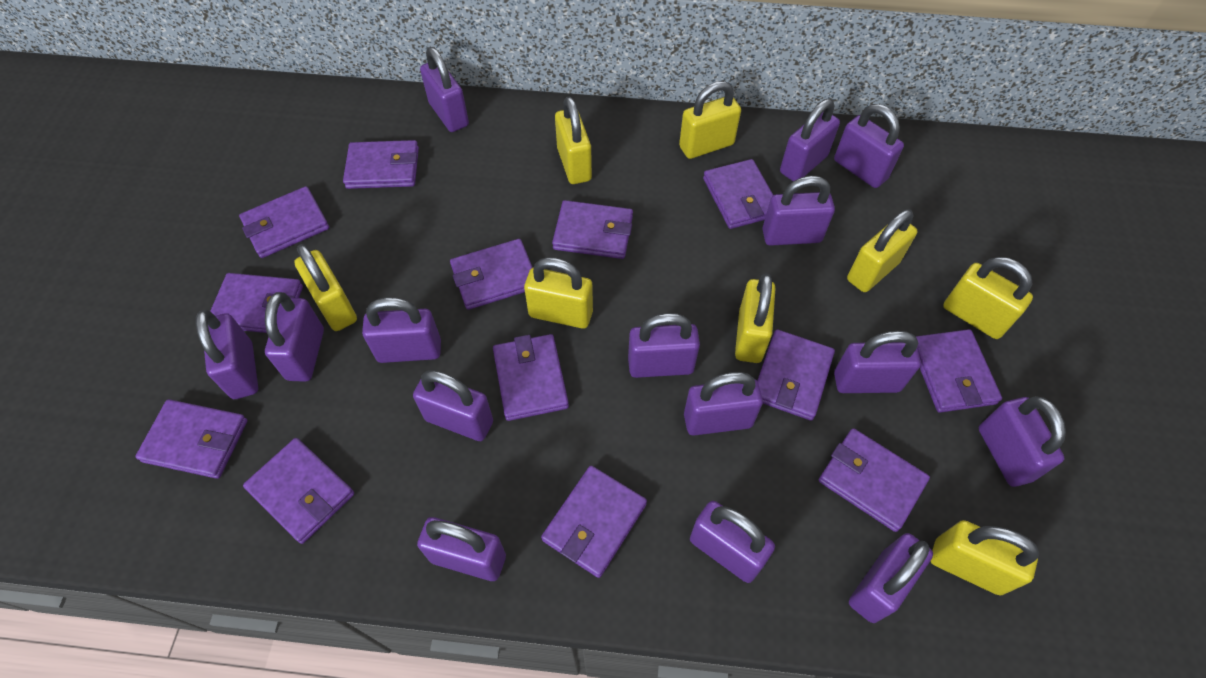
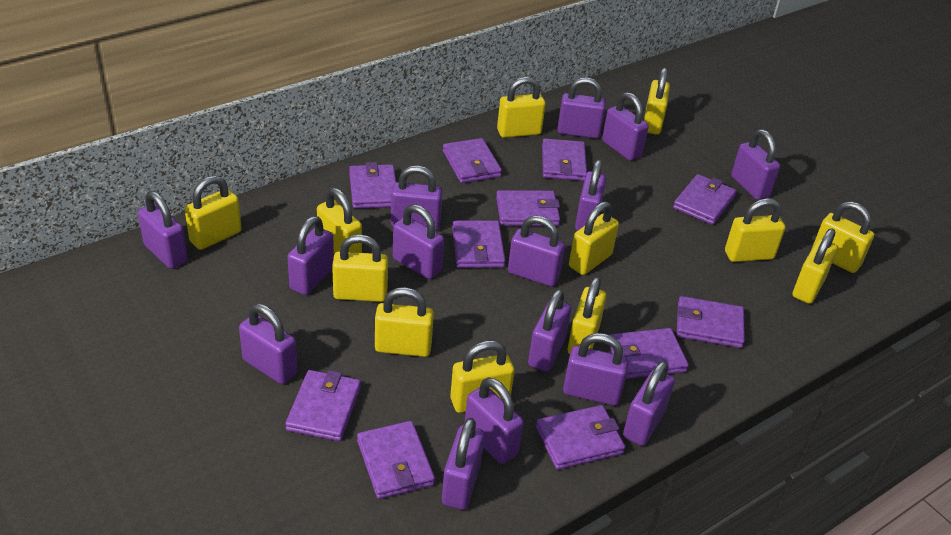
purple wallet: 13 -> 11
yellow padlock: 8 -> 12

